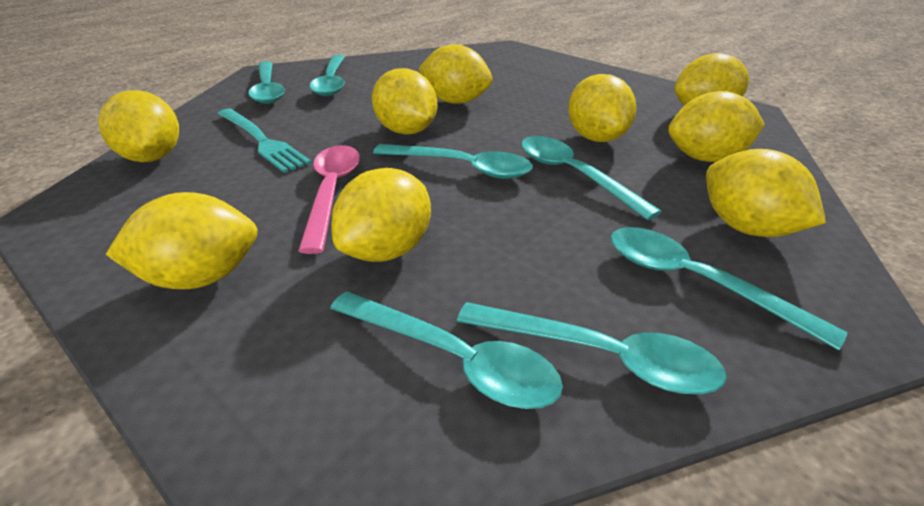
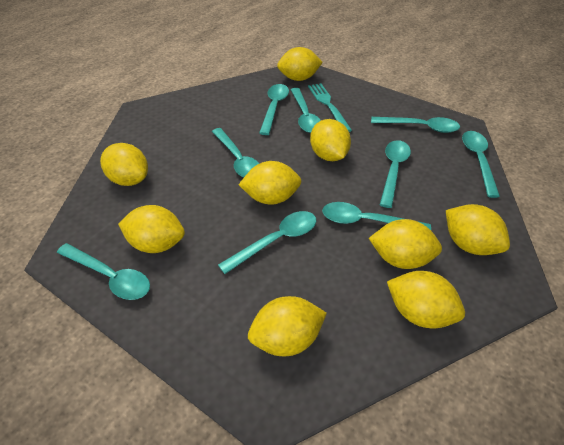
pink spoon: 1 -> 0
turquoise spoon: 7 -> 9

